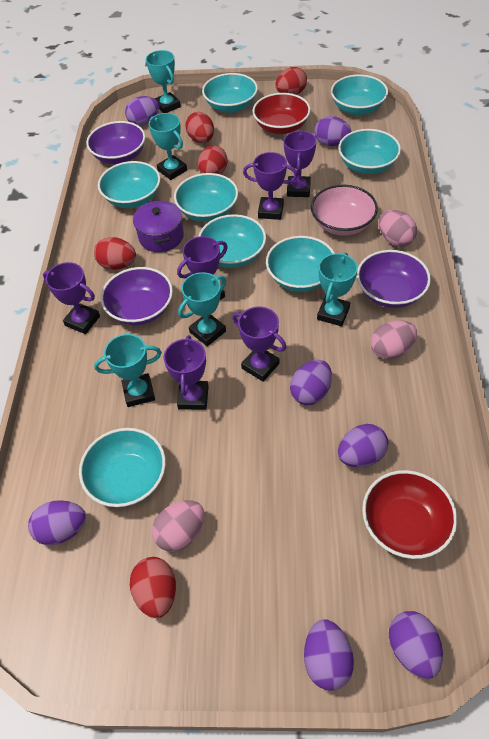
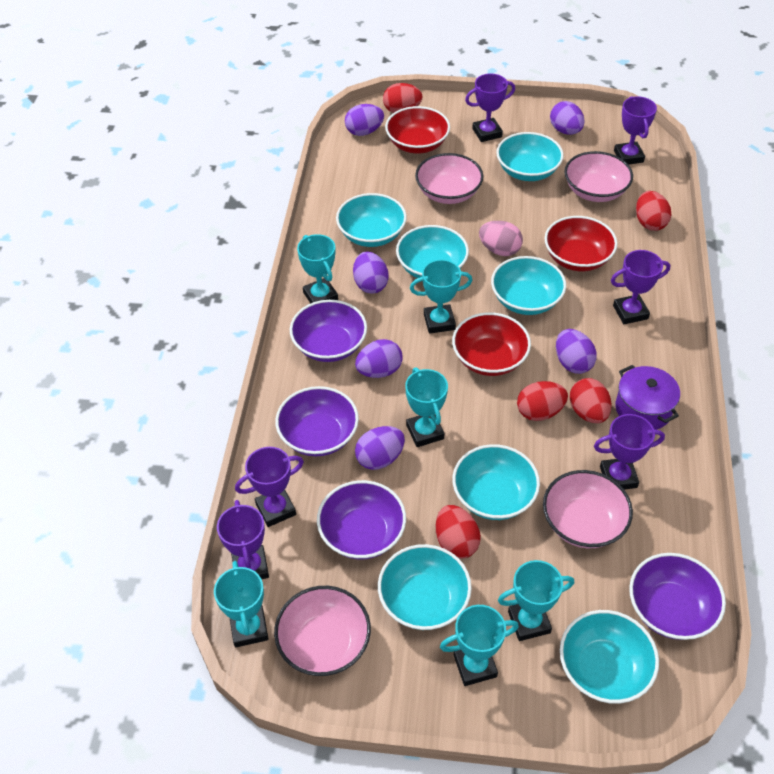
pink bowl: 1 -> 4
pink egg: 3 -> 1
purple bowl: 3 -> 4
purple egg: 7 -> 6
red bowl: 2 -> 3
turquoise bowl: 8 -> 7
turquoise trophy: 5 -> 6

